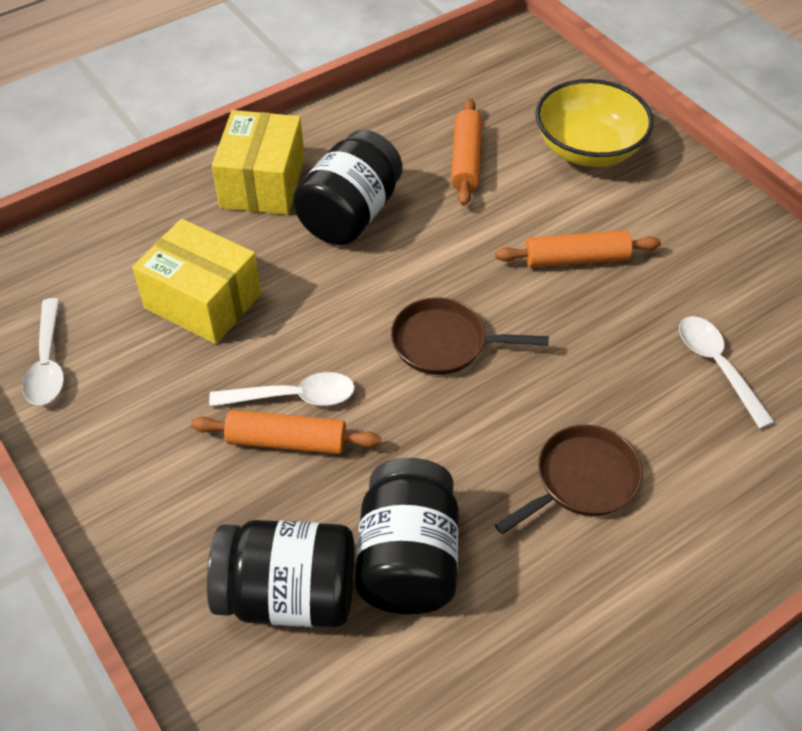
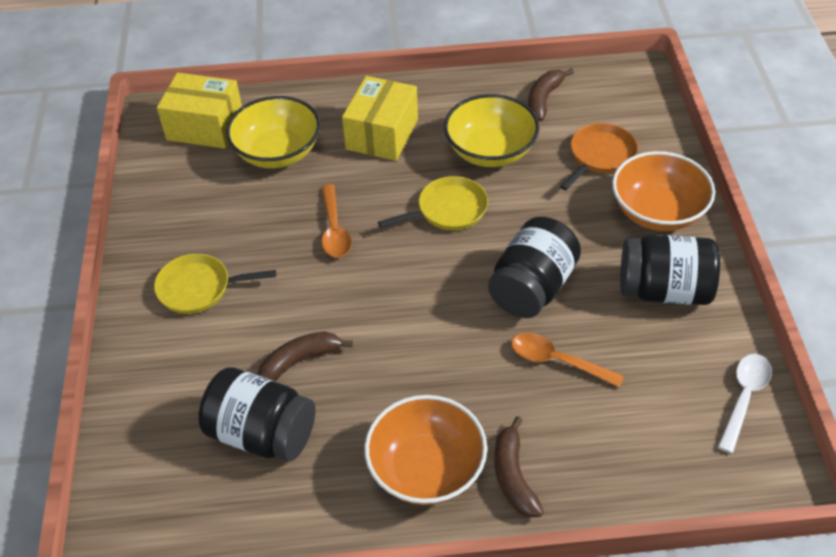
brown banana: 0 -> 3
brown pan: 2 -> 0
orange bowl: 0 -> 2
orange pan: 0 -> 1
orange rolling pin: 3 -> 0
orange spoon: 0 -> 2
white spoon: 3 -> 1
yellow bowl: 1 -> 2
yellow pan: 0 -> 2

